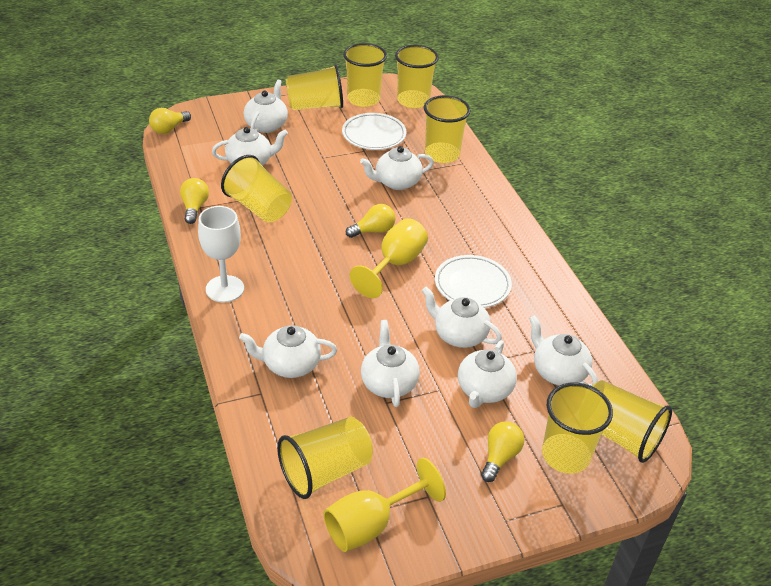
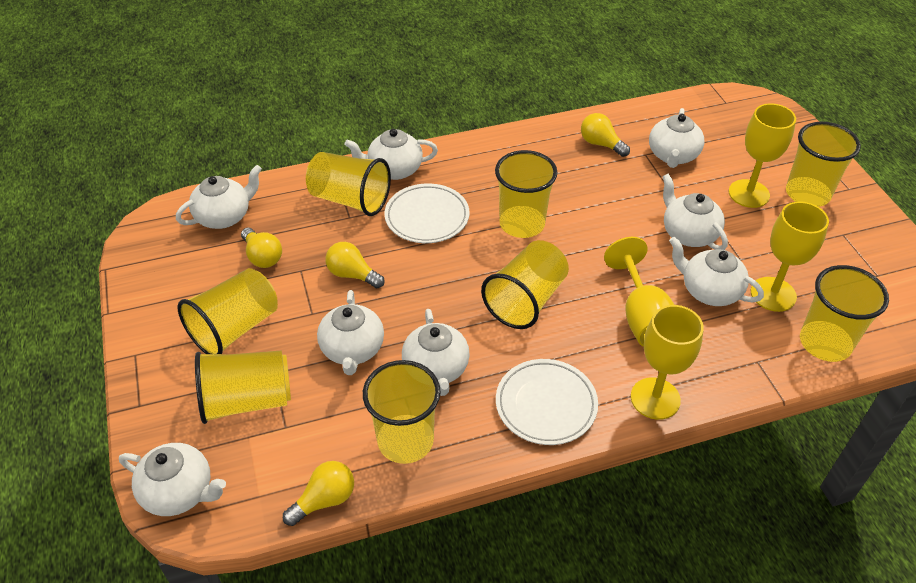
white goblet: 1 -> 0
yellow goblet: 2 -> 4

